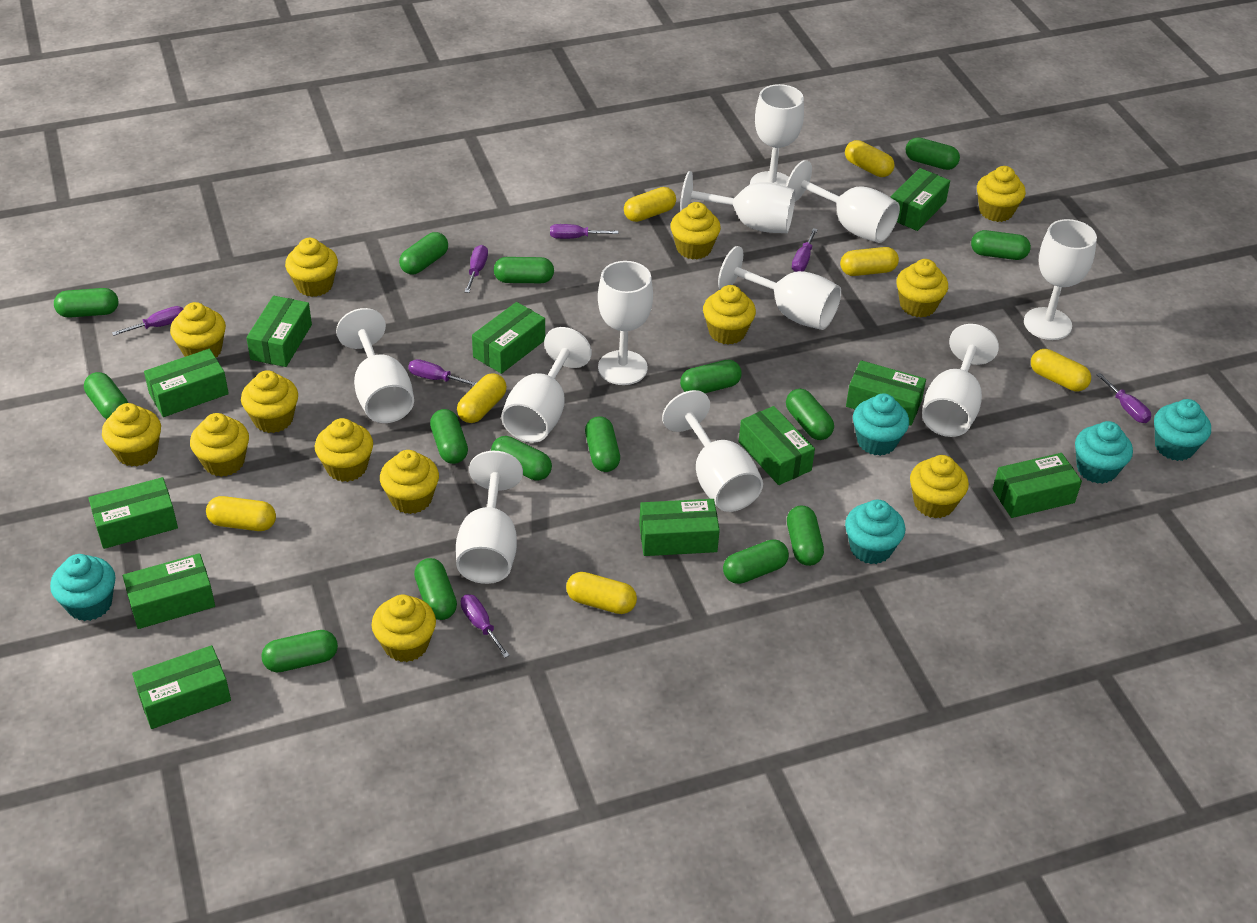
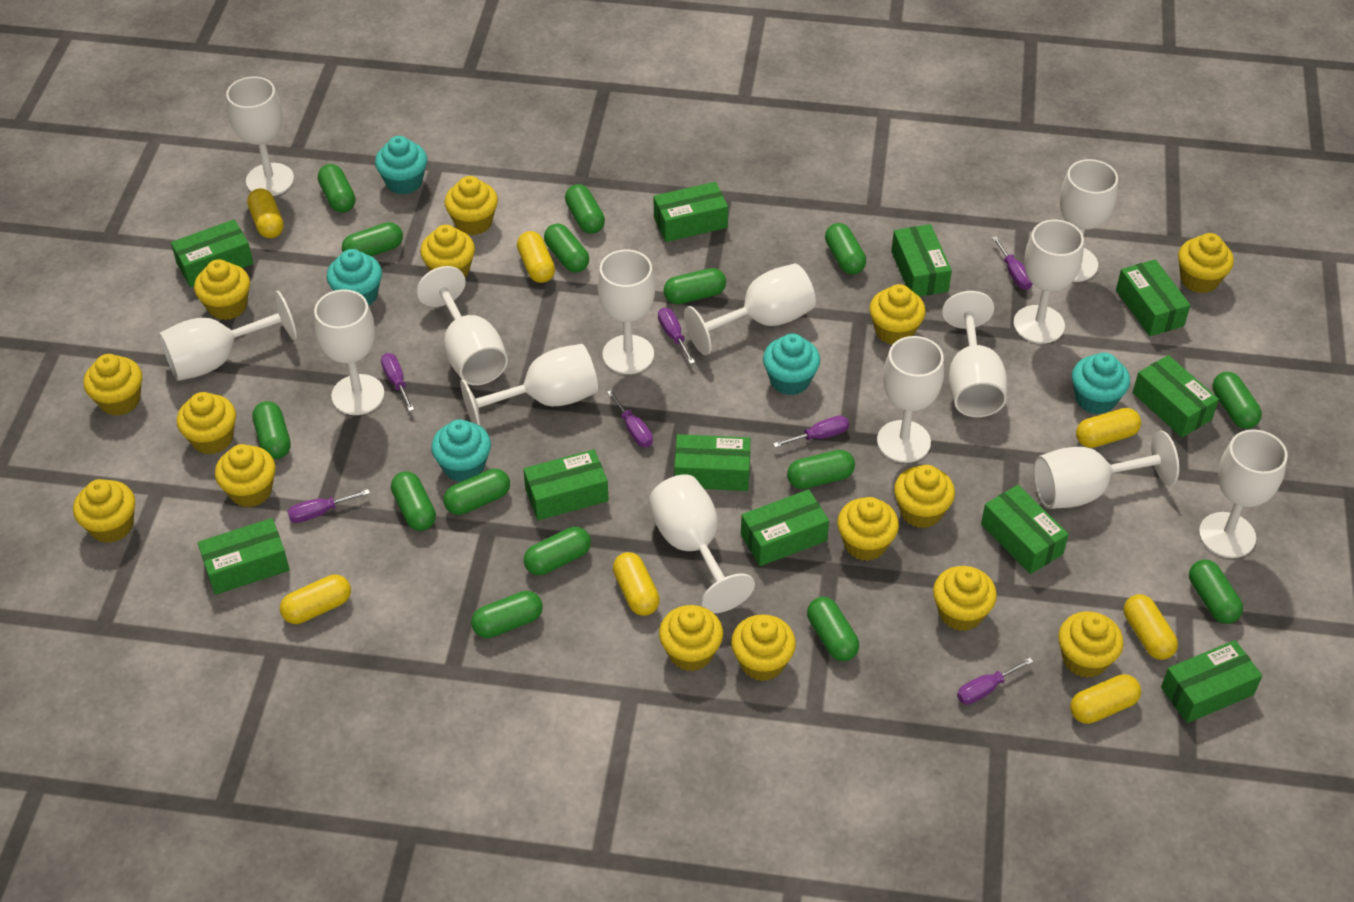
white goblet: 11 -> 14
yellow cupcake: 13 -> 15

